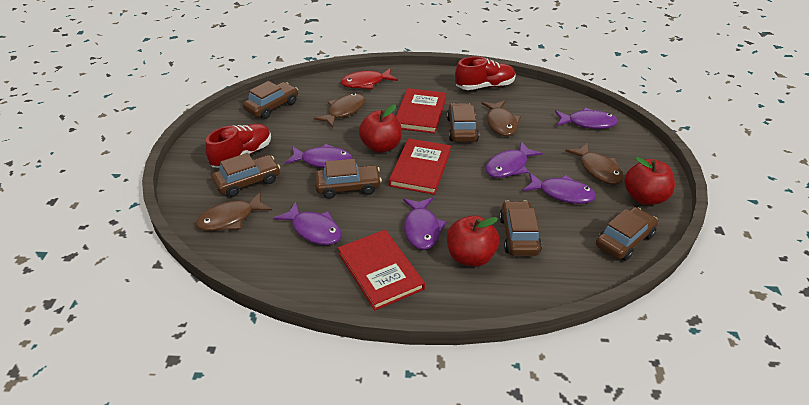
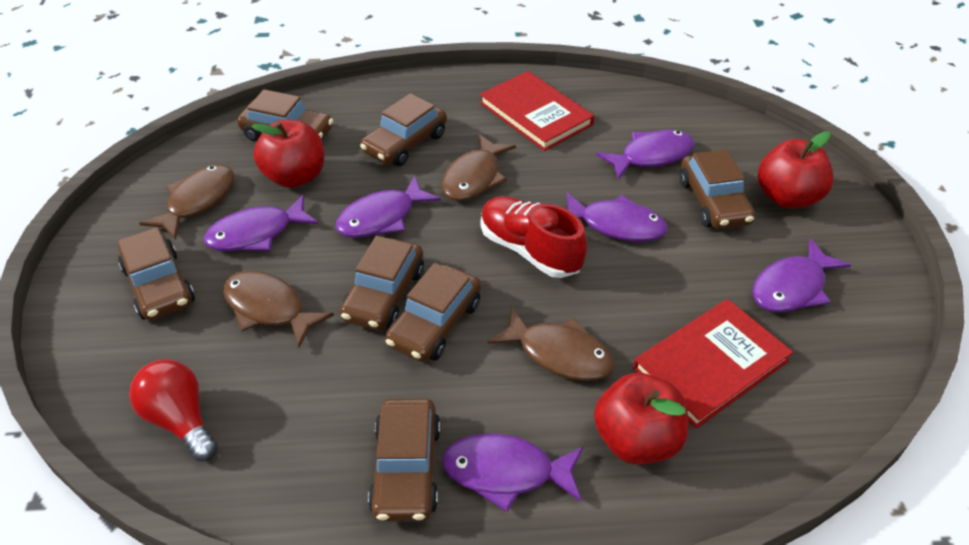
brown car: 6 -> 7
red book: 3 -> 2
red fish: 1 -> 0
red light bulb: 0 -> 1
red shoe: 2 -> 1

